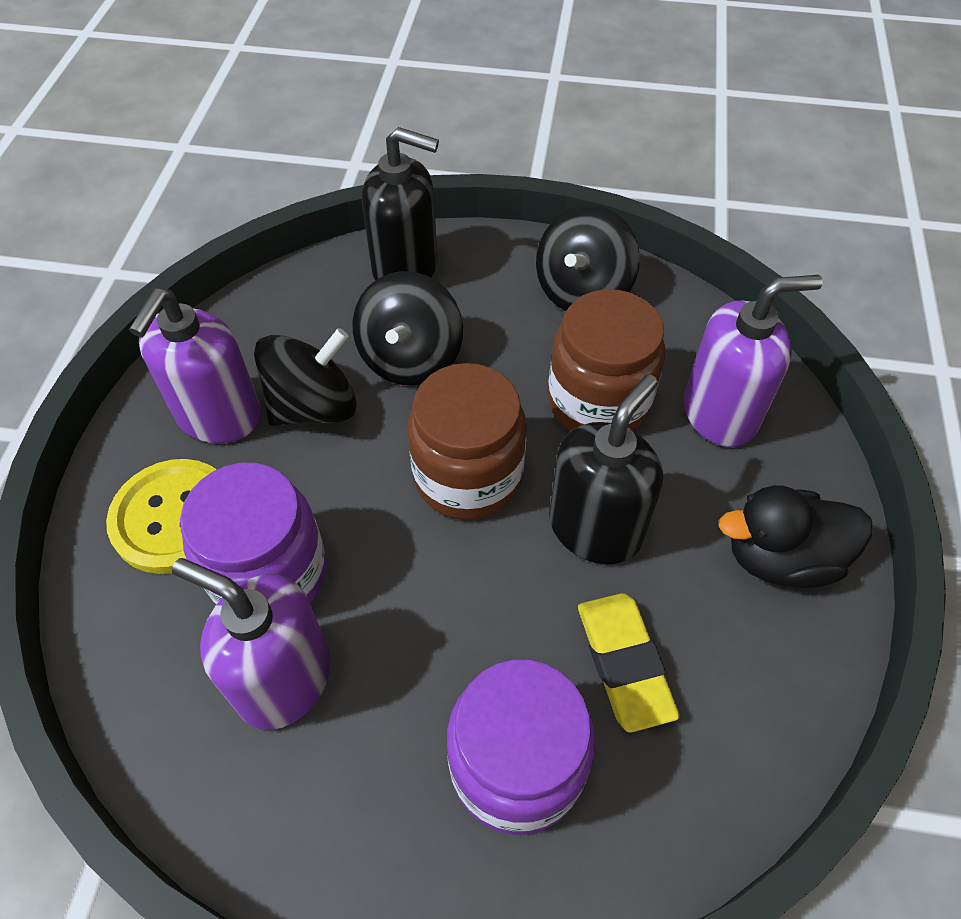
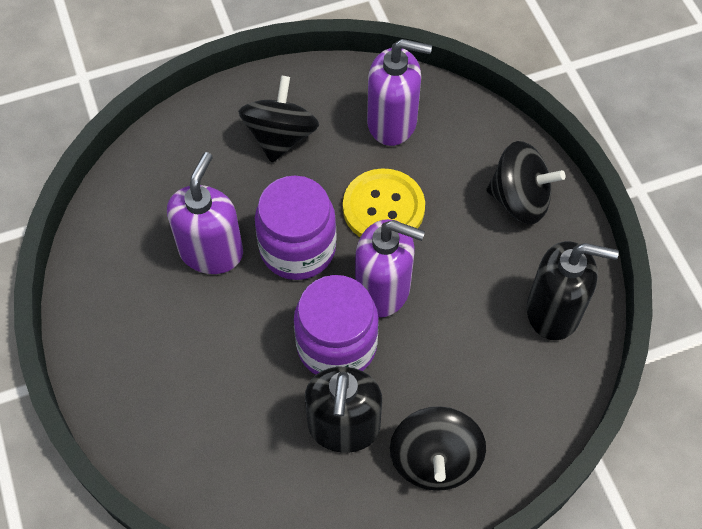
black duck: 1 -> 0
brown jar: 2 -> 0
yellow eraser: 1 -> 0

